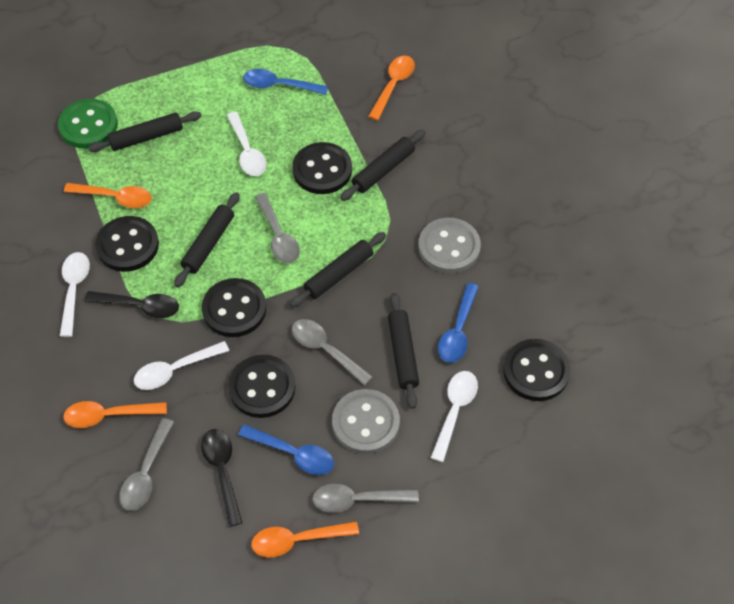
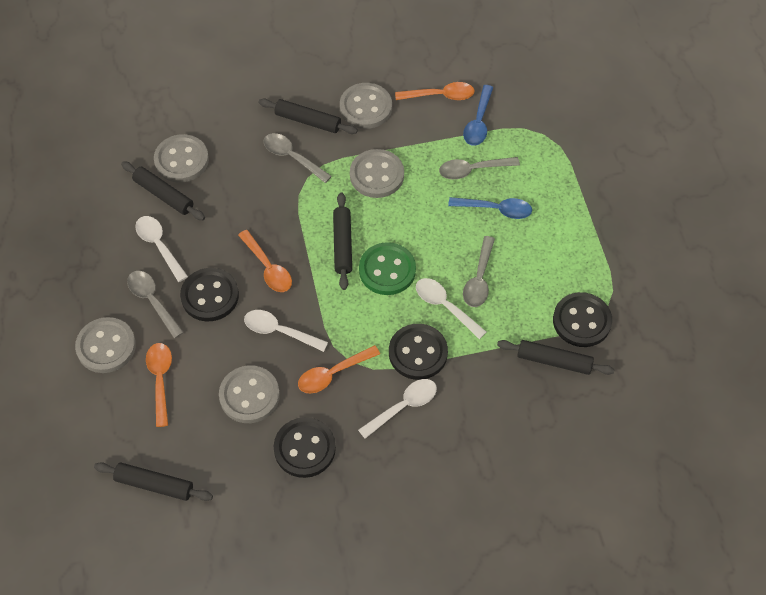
black button: 5 -> 4
black spoon: 2 -> 0
blue spoon: 3 -> 2
grey button: 2 -> 5

